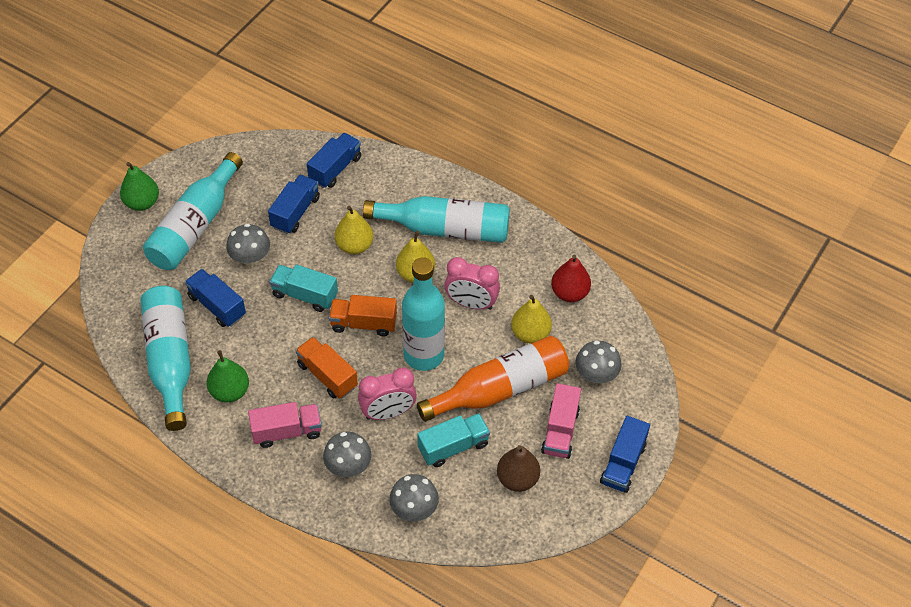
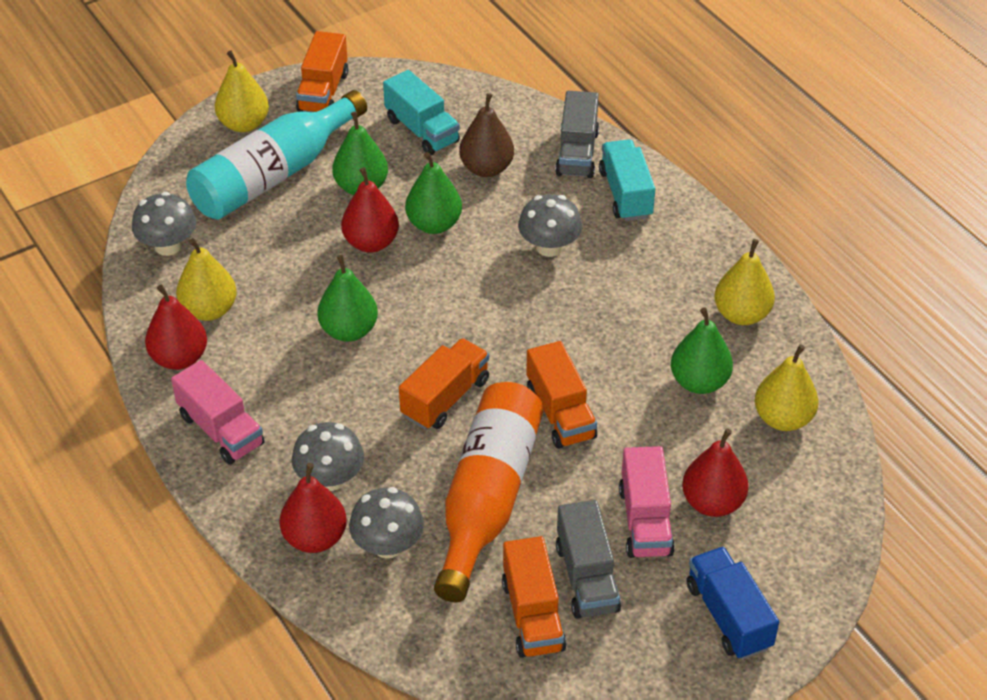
blue truck: 4 -> 1
green pear: 2 -> 4
grey truck: 0 -> 2
orange truck: 2 -> 4
pink clock: 2 -> 0
red pear: 1 -> 4
turquoise bottle: 4 -> 1
yellow pear: 3 -> 4

